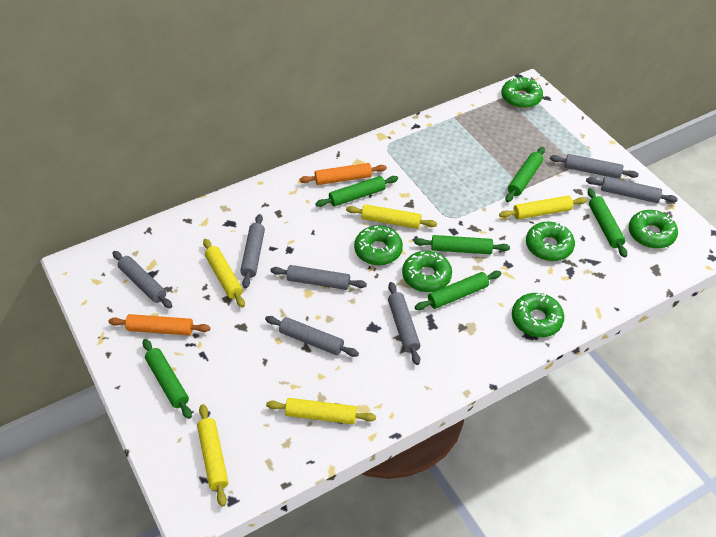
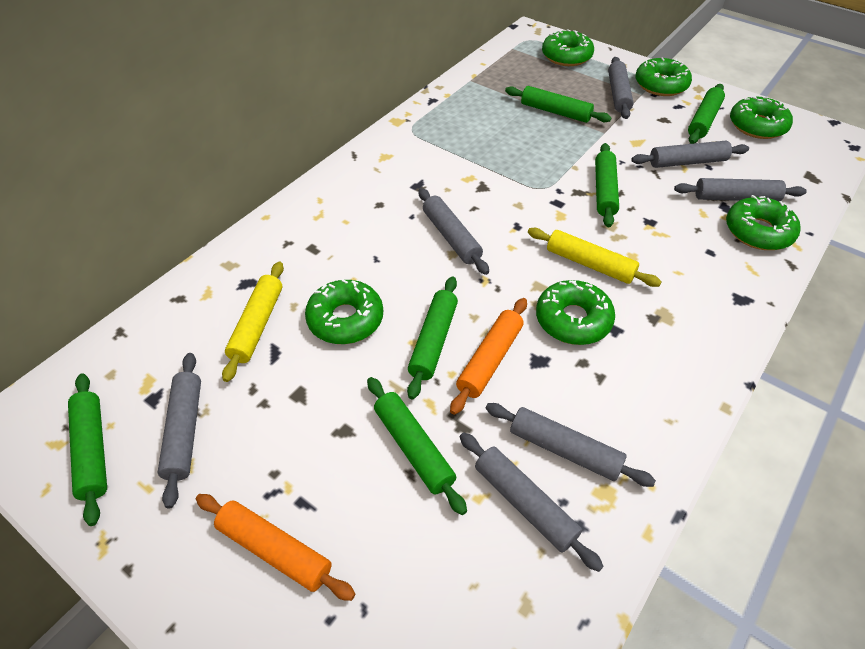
yellow rolling pin: 5 -> 2

